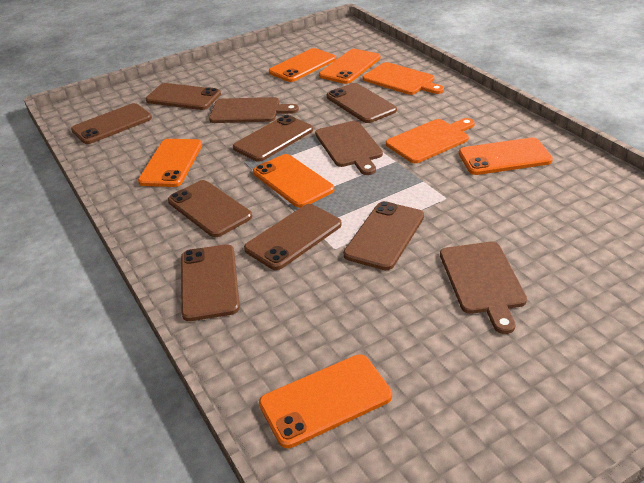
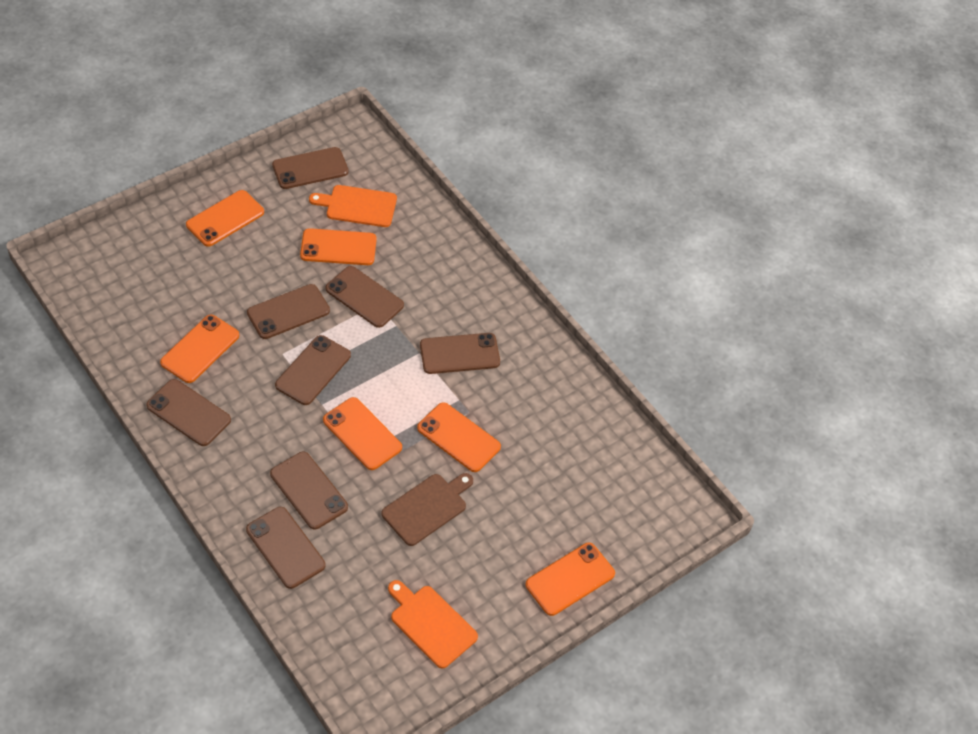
brown cutting board: 3 -> 1

